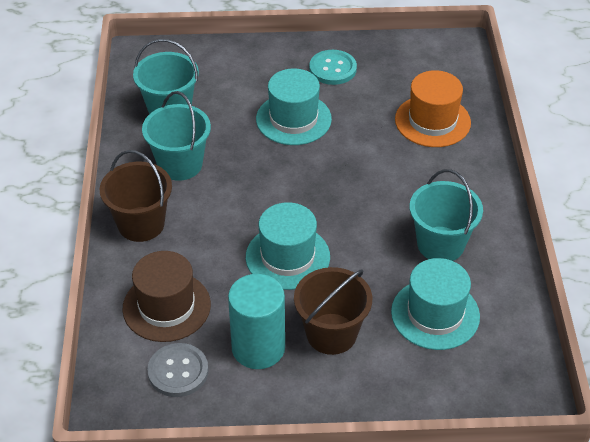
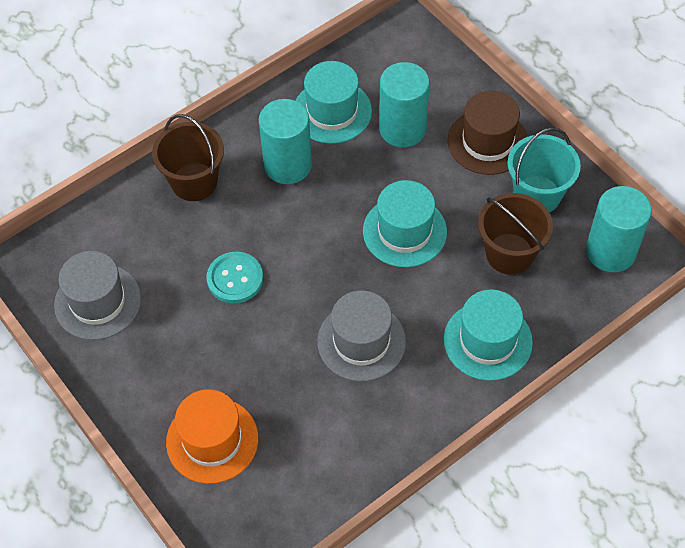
grey button: 1 -> 0
grey hat: 0 -> 2
turquoise bucket: 3 -> 1
turquoise cylinder: 1 -> 3

